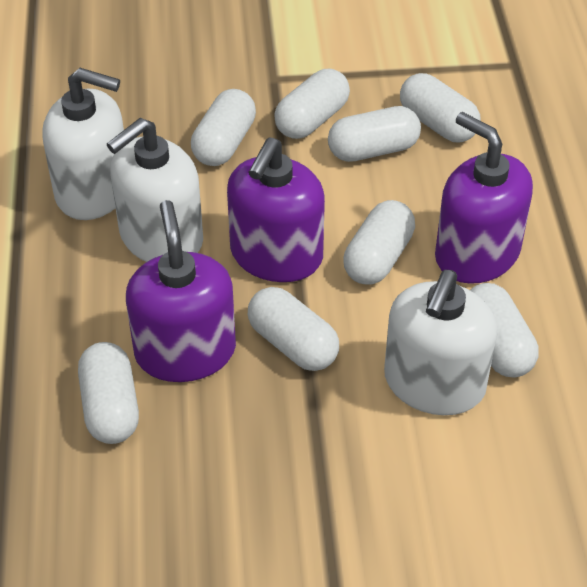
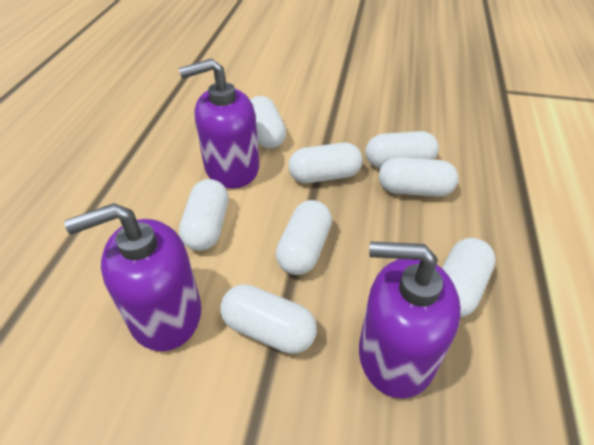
white soap dispenser: 3 -> 0

